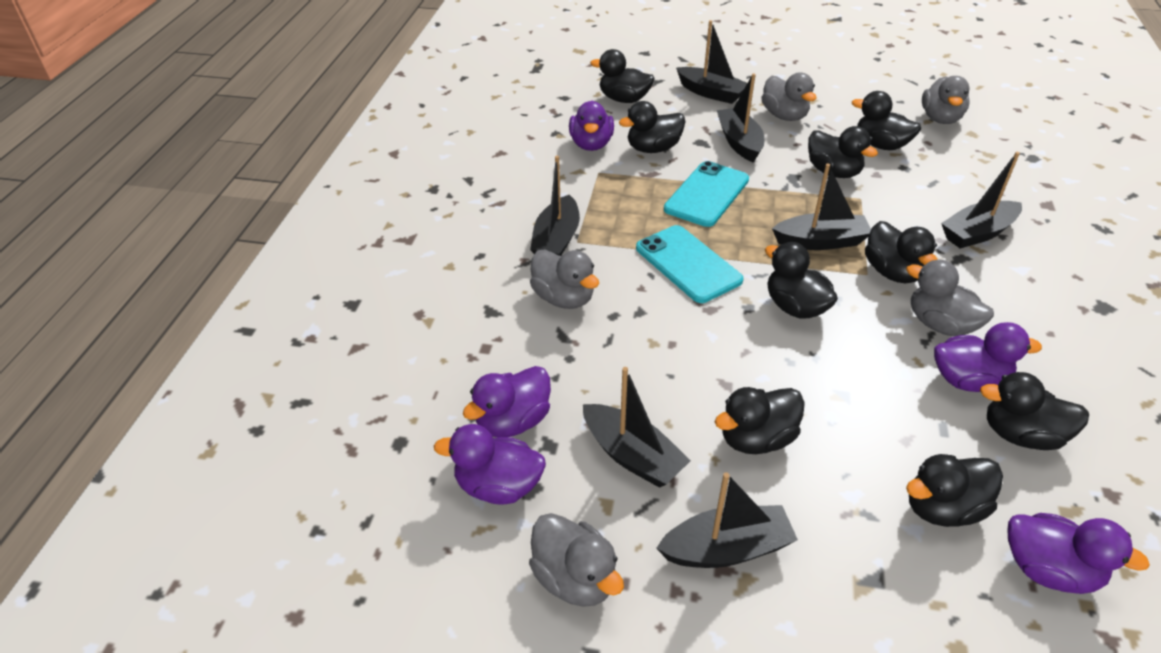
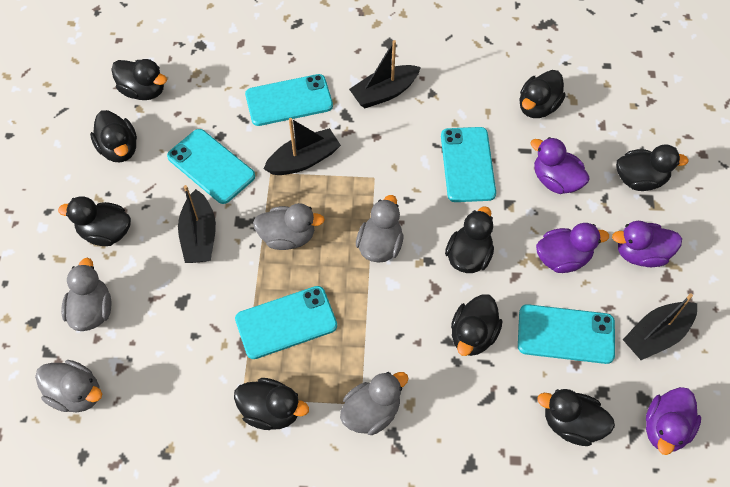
black boat: 7 -> 4
purple duck: 5 -> 4
turquoise phone: 2 -> 5

